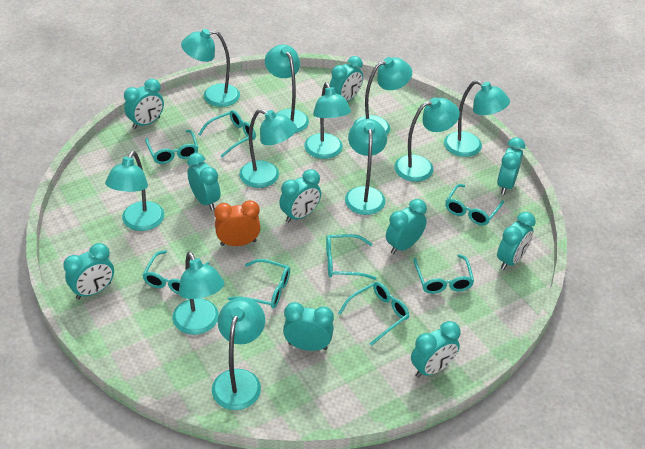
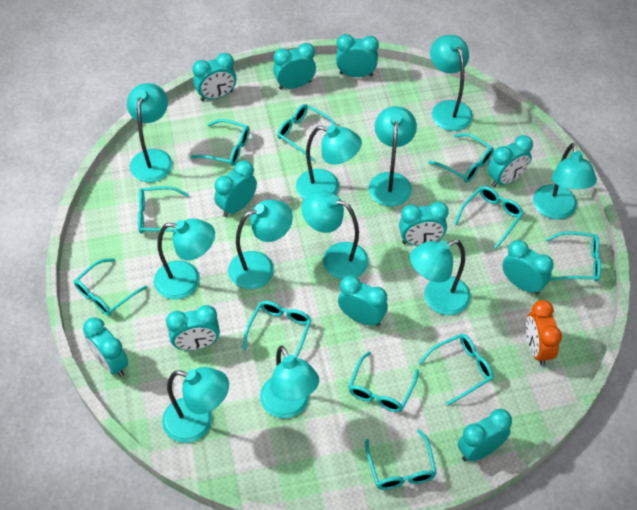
turquoise clock: 10 -> 11
turquoise glasses: 8 -> 11

